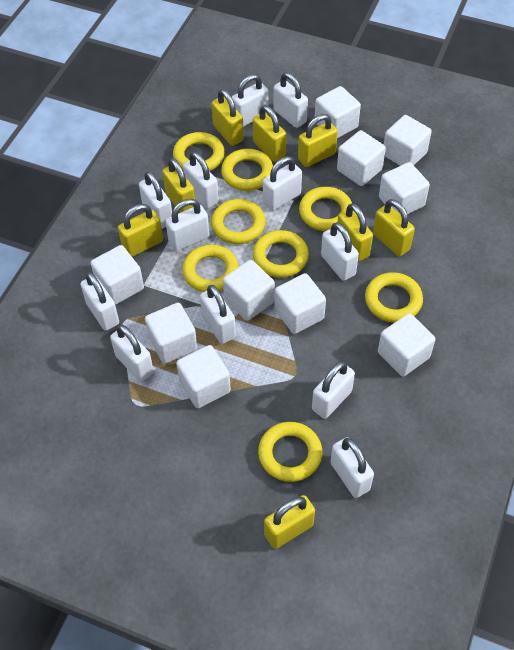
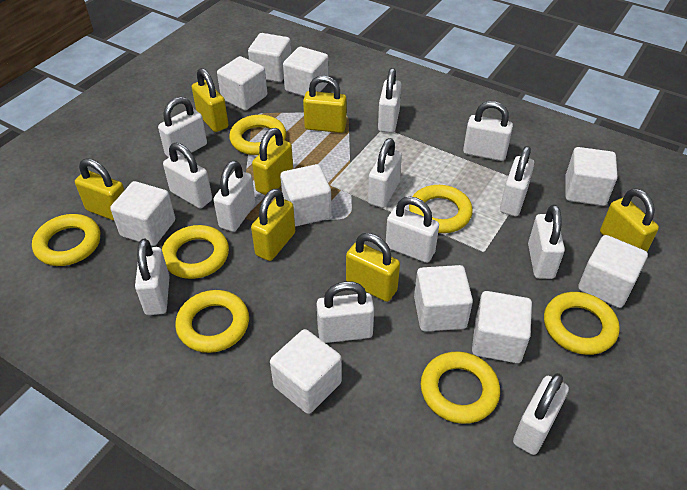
yellow padlock: 8 -> 7
yellow ring: 8 -> 7

